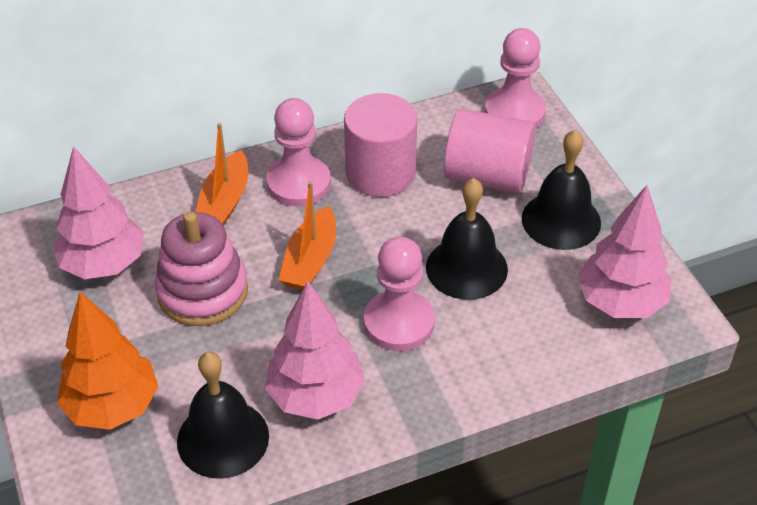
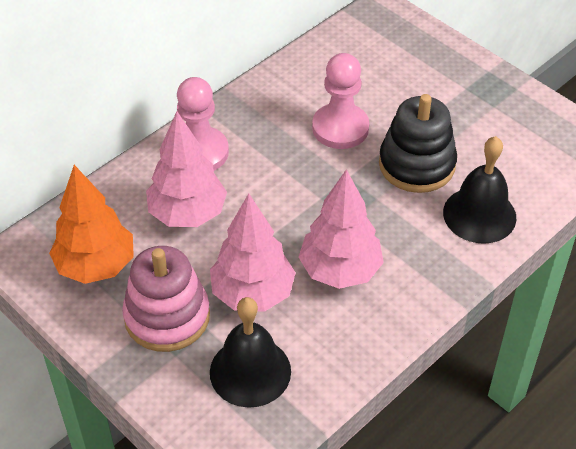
black bell: 3 -> 2
black stacking toy: 0 -> 1
orange boat: 2 -> 0
pink cylinder: 2 -> 0
pink pawn: 3 -> 2

